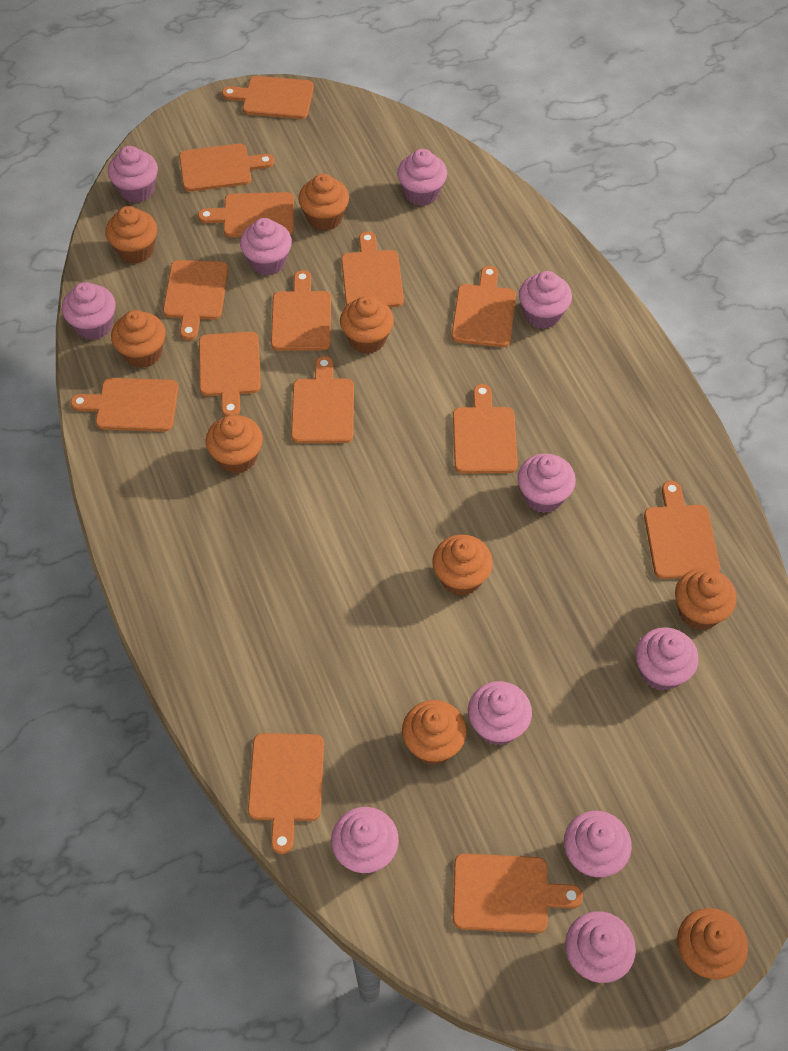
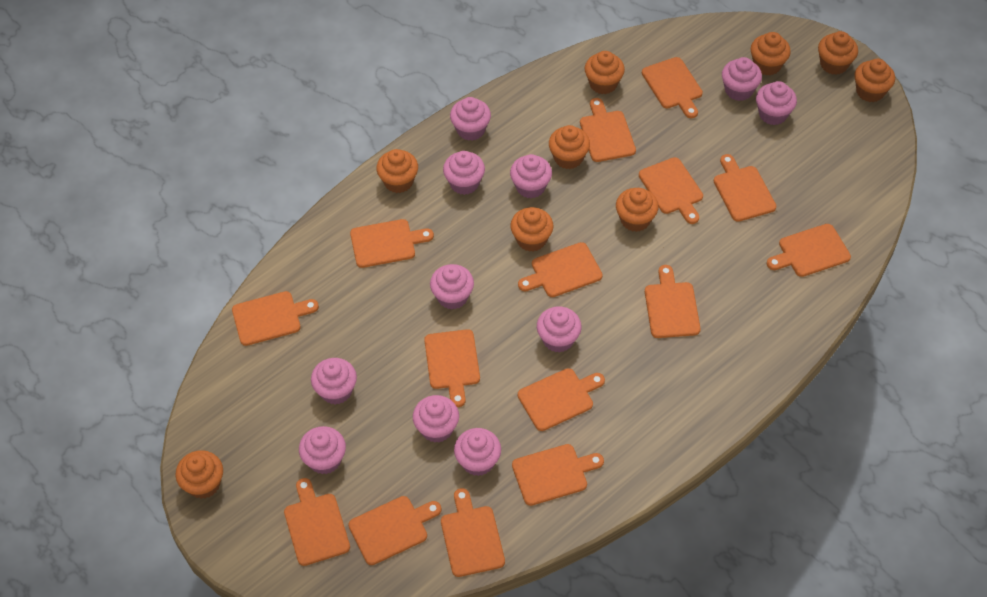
orange cutting board: 14 -> 15

